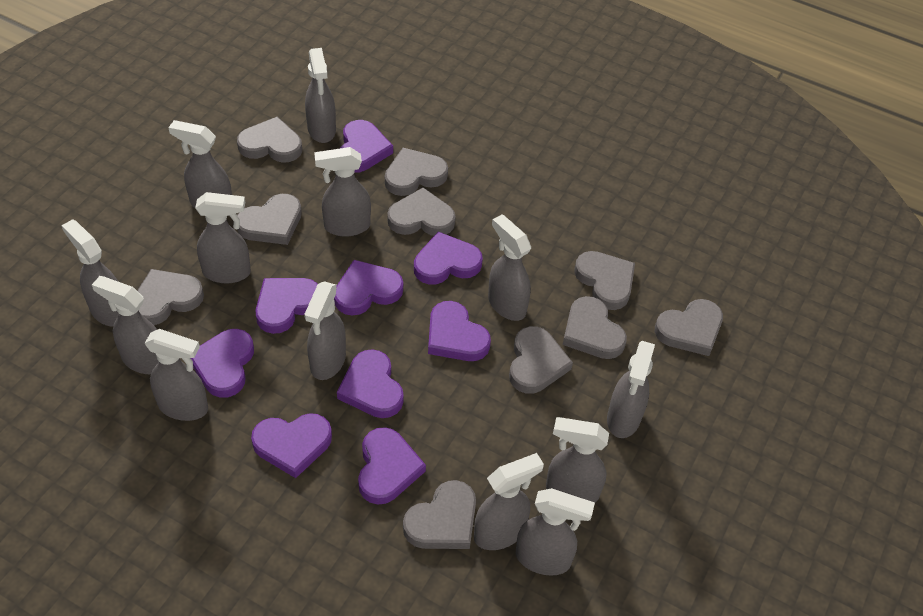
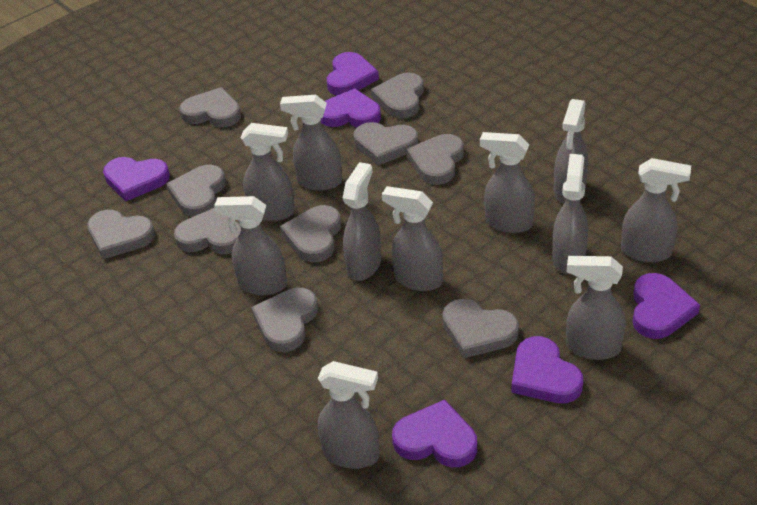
grey spray bottle: 13 -> 11
purple heart: 9 -> 6

